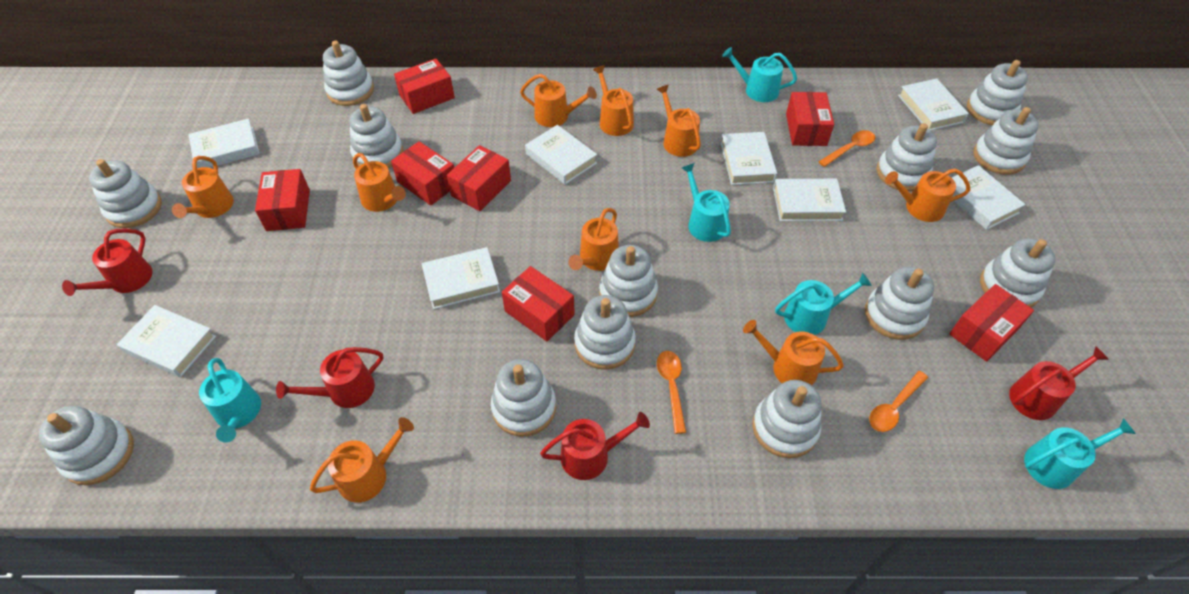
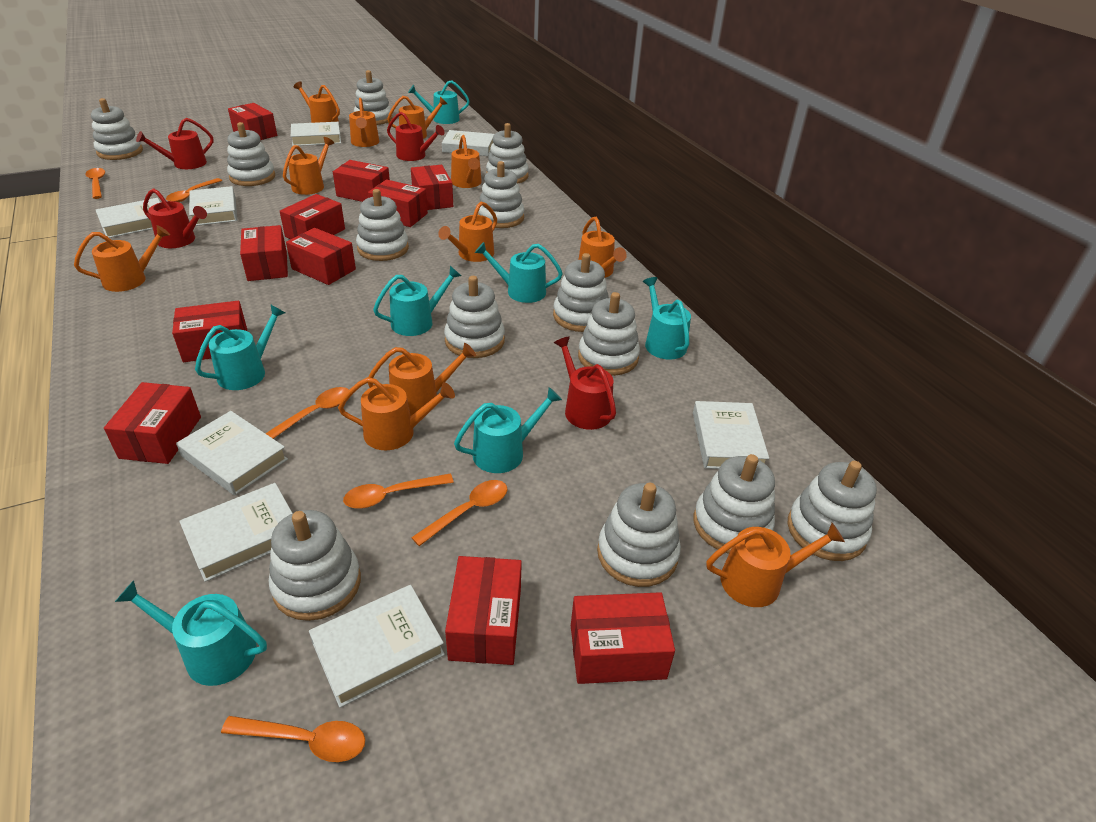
orange spoon: 3 -> 6
orange watering can: 9 -> 11
red box: 7 -> 11
turquoise watering can: 5 -> 7

